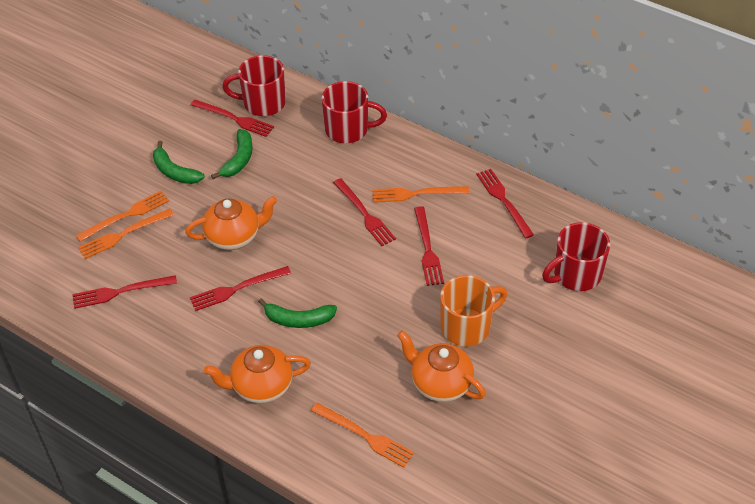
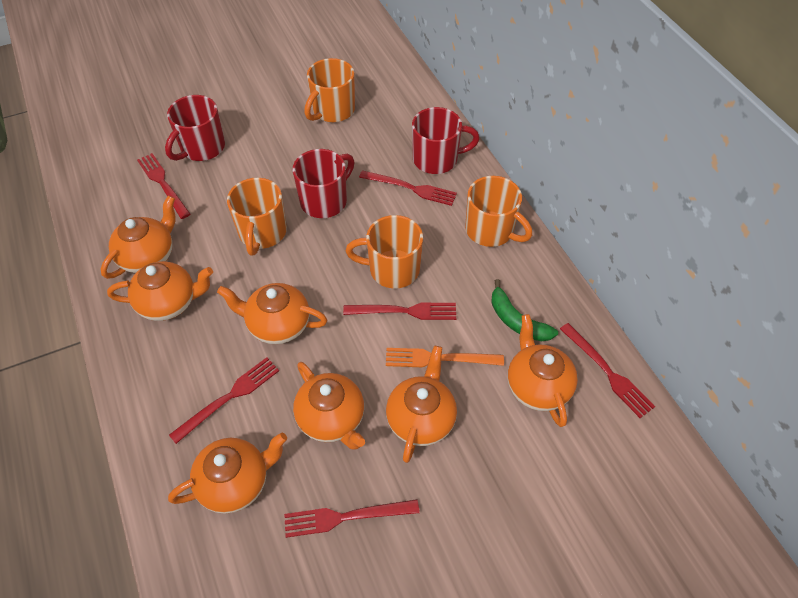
green banana: 3 -> 1
orange fork: 4 -> 1
orange mug: 1 -> 4
orange teapot: 3 -> 7

